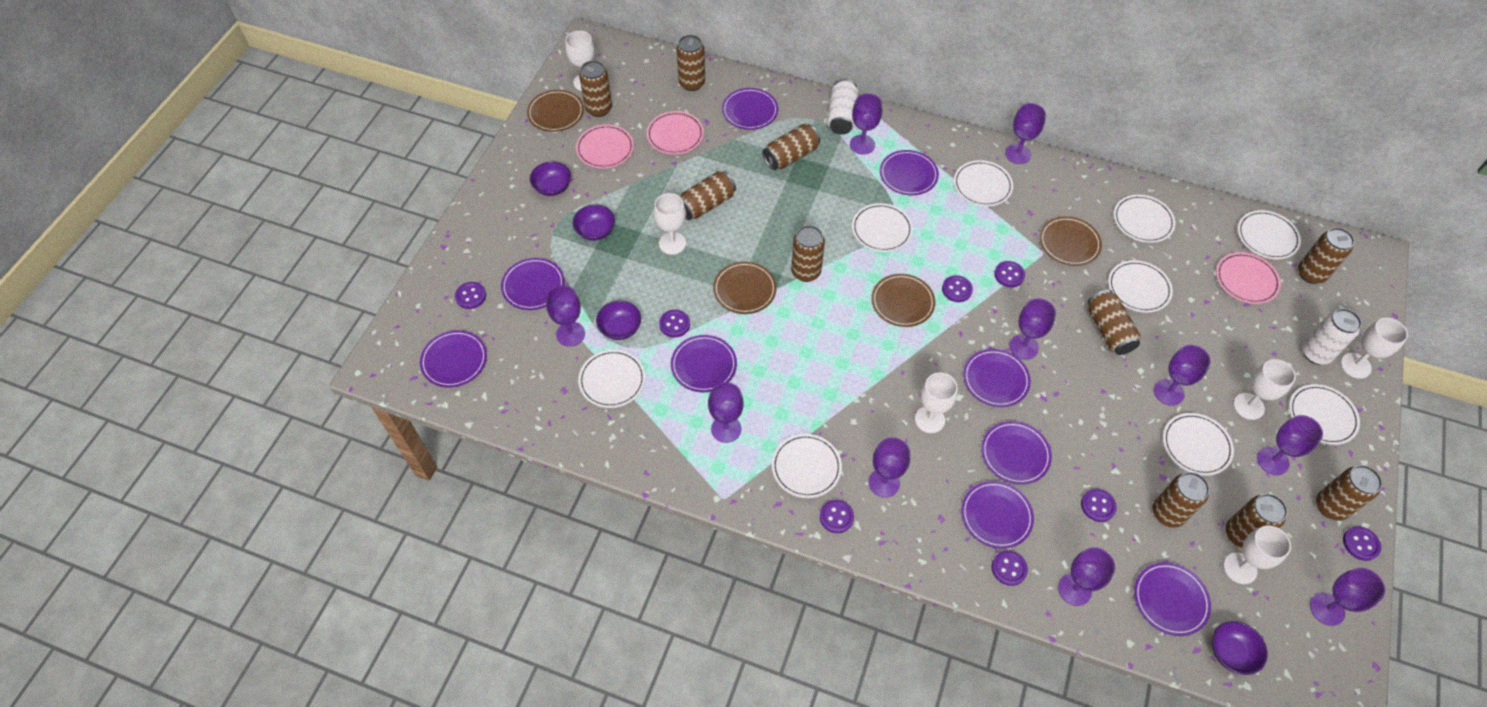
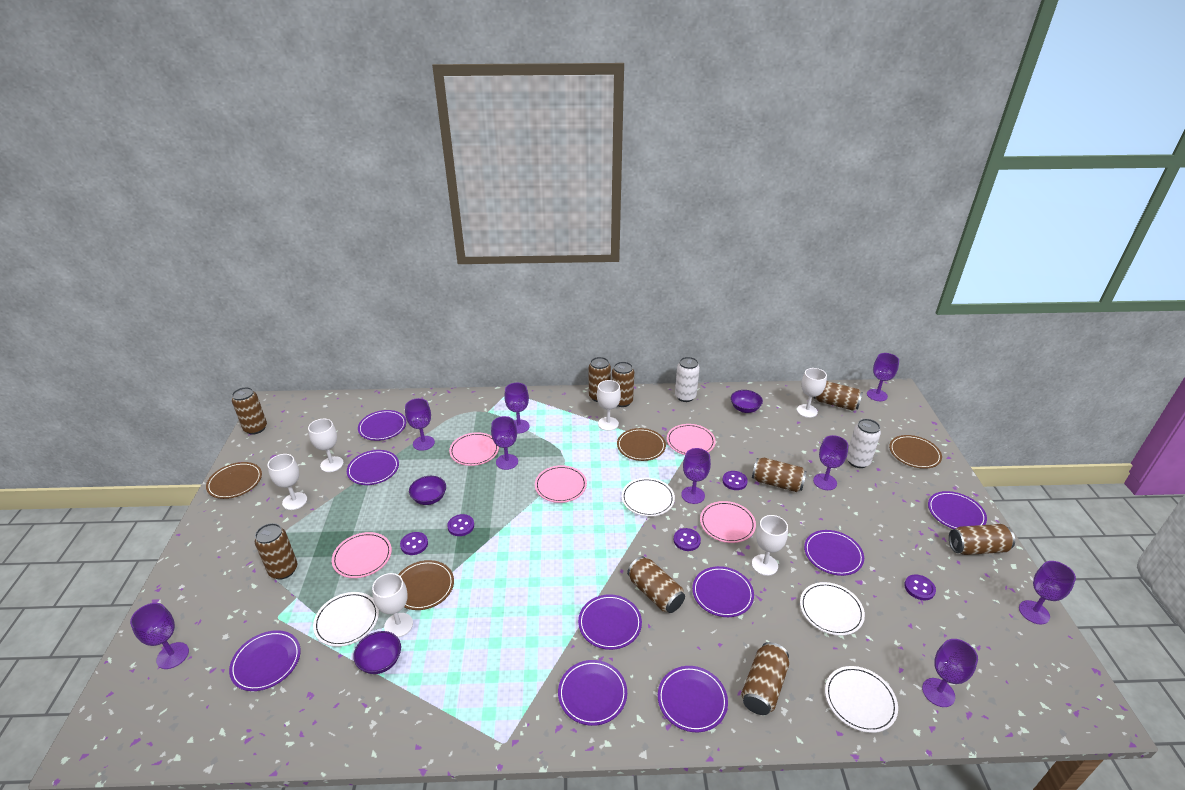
brown can: 10 -> 9
pink plate: 3 -> 5
purple bowl: 4 -> 3
purple button: 8 -> 5
purple goblet: 10 -> 9
white plate: 9 -> 4

